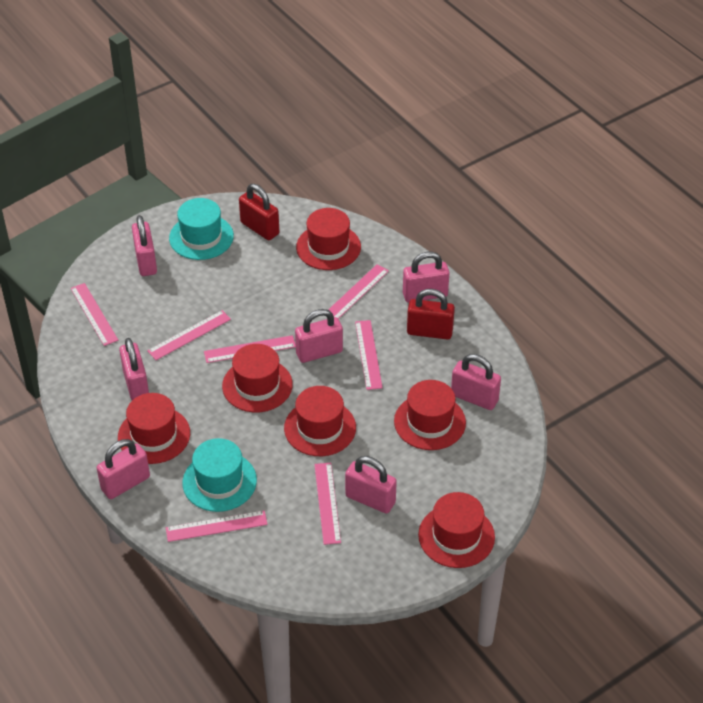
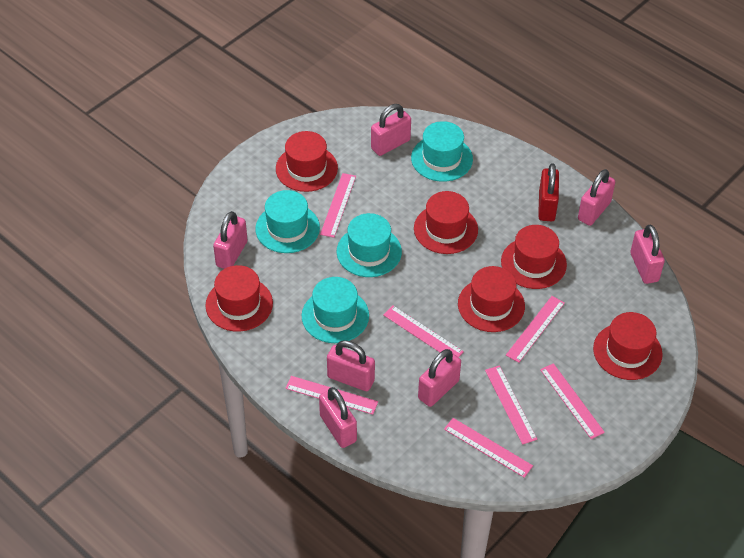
red padlock: 2 -> 1
turquoise hat: 2 -> 4

